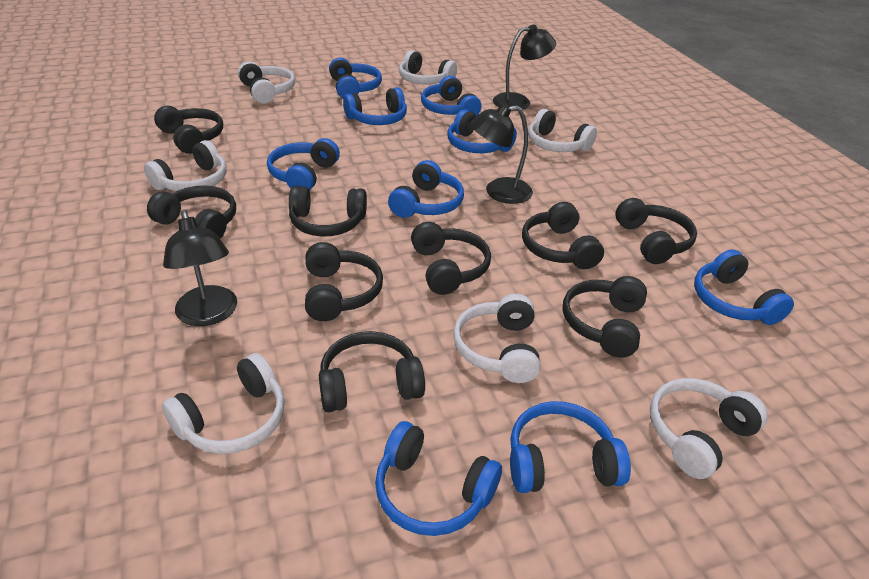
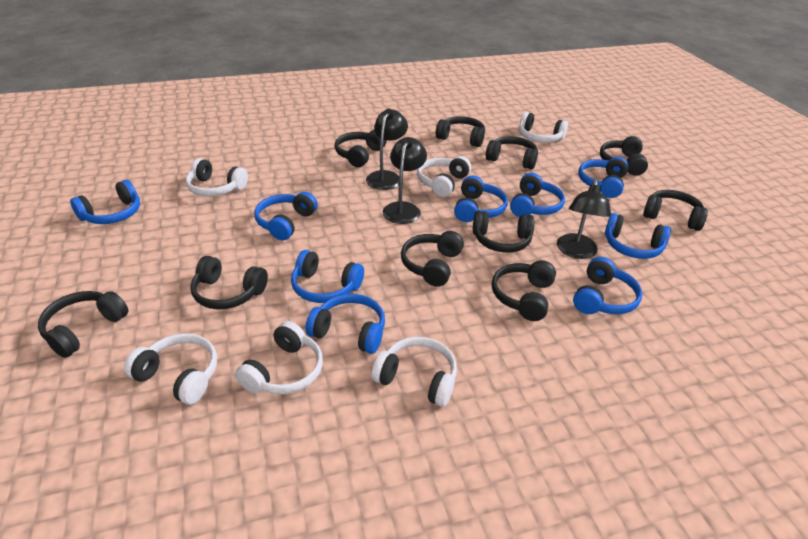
black headphones: 9 -> 10
white headphones: 7 -> 6

